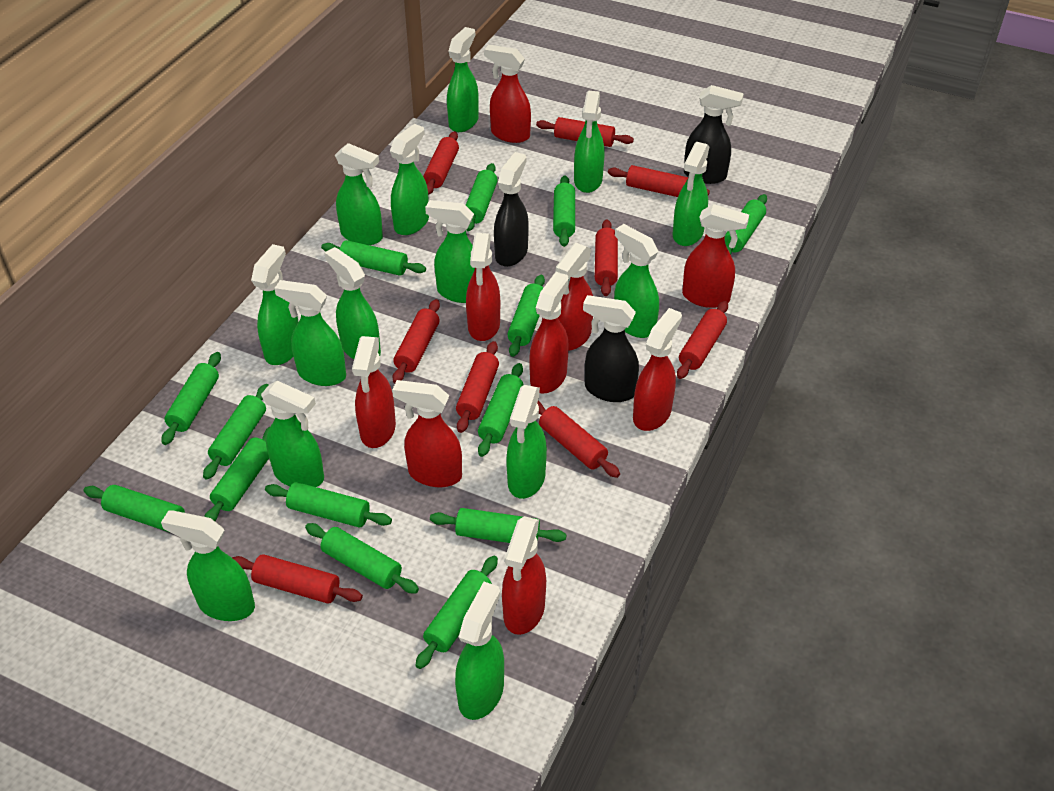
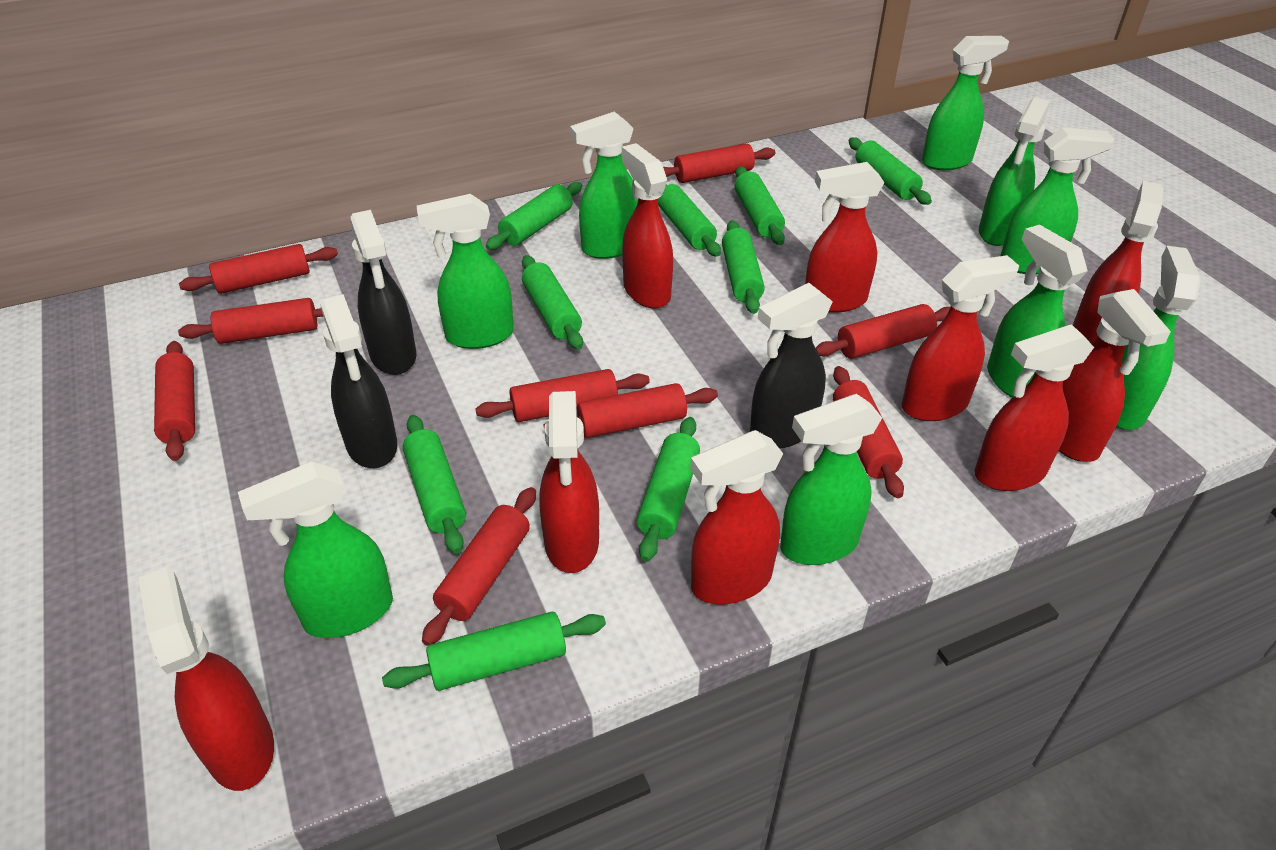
green rolling pin: 14 -> 9
green spray bottle: 14 -> 9

